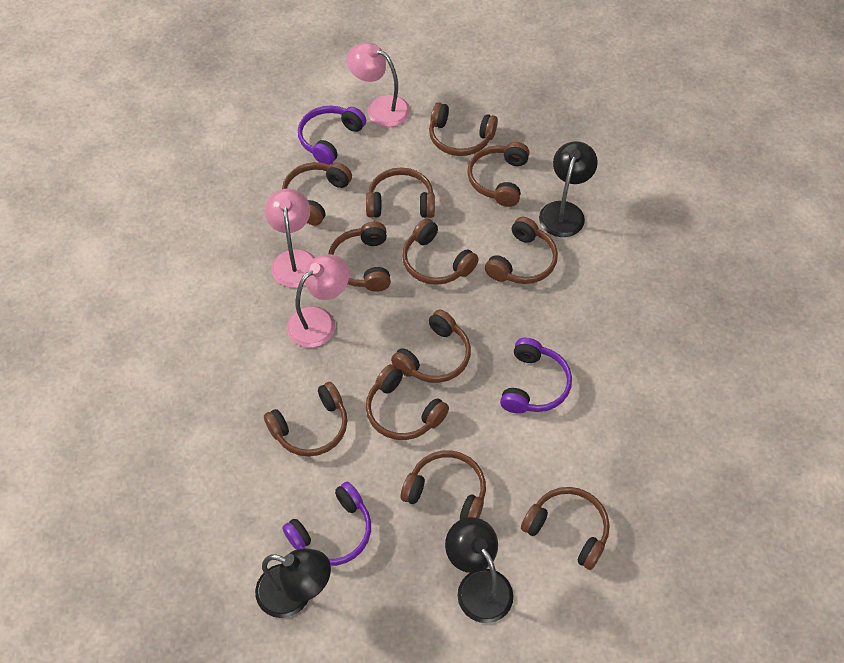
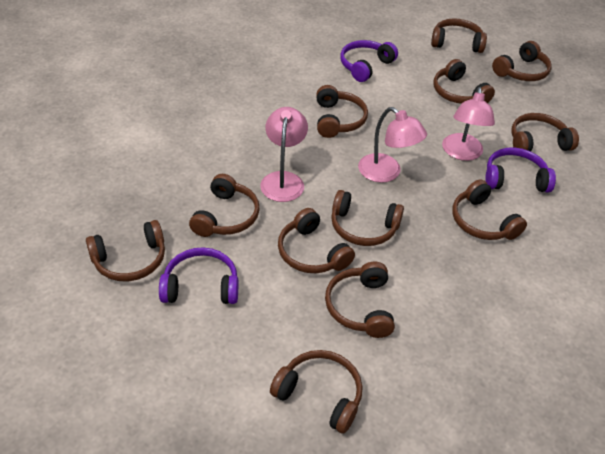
black lamp: 3 -> 0

